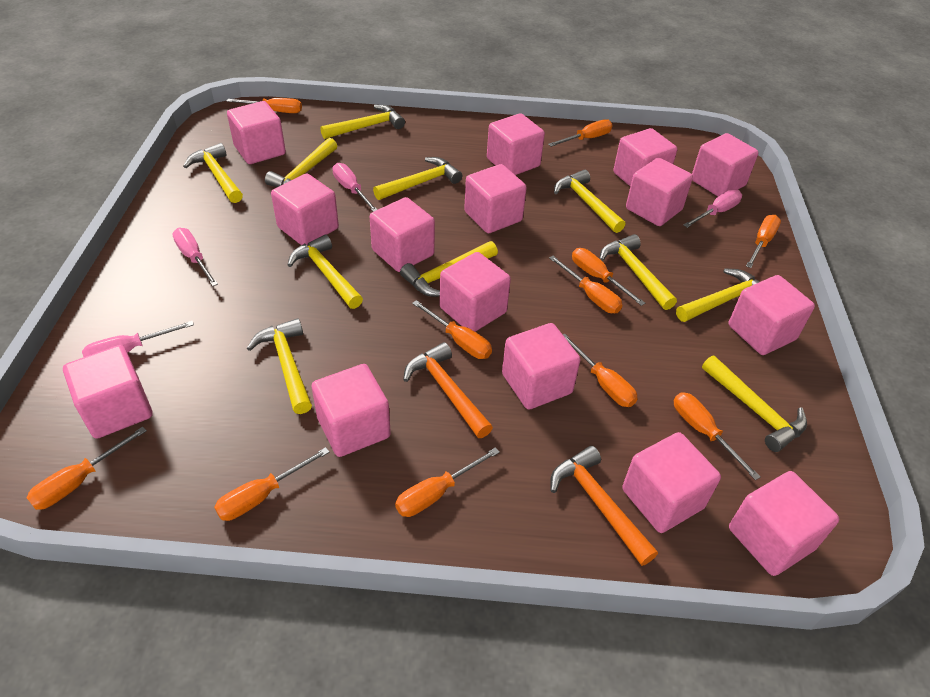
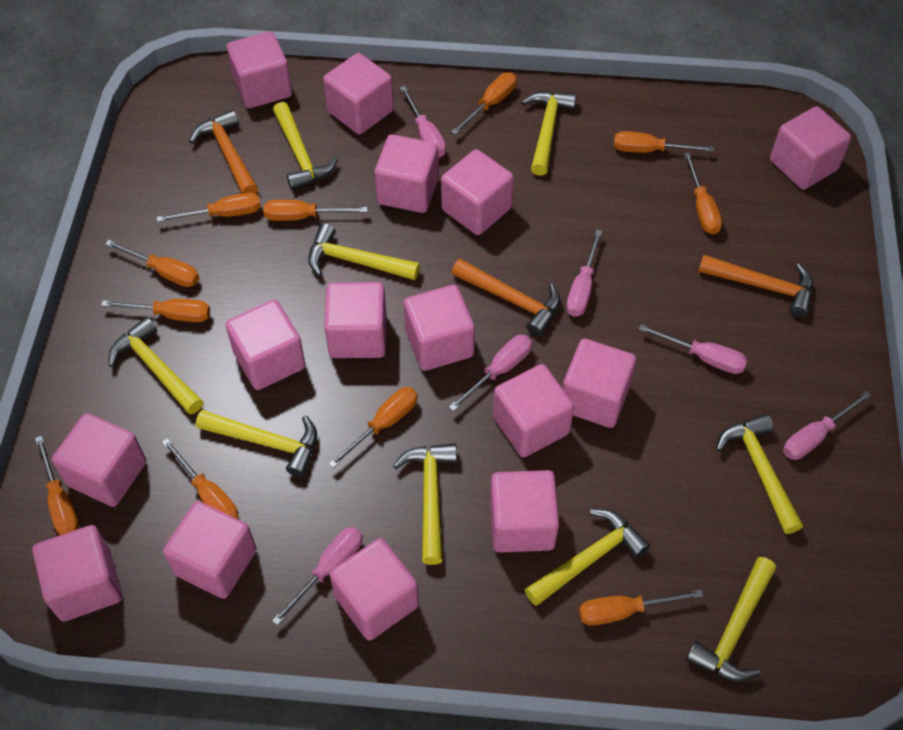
orange hammer: 2 -> 3
pink screwdriver: 4 -> 6
yellow hammer: 11 -> 9

